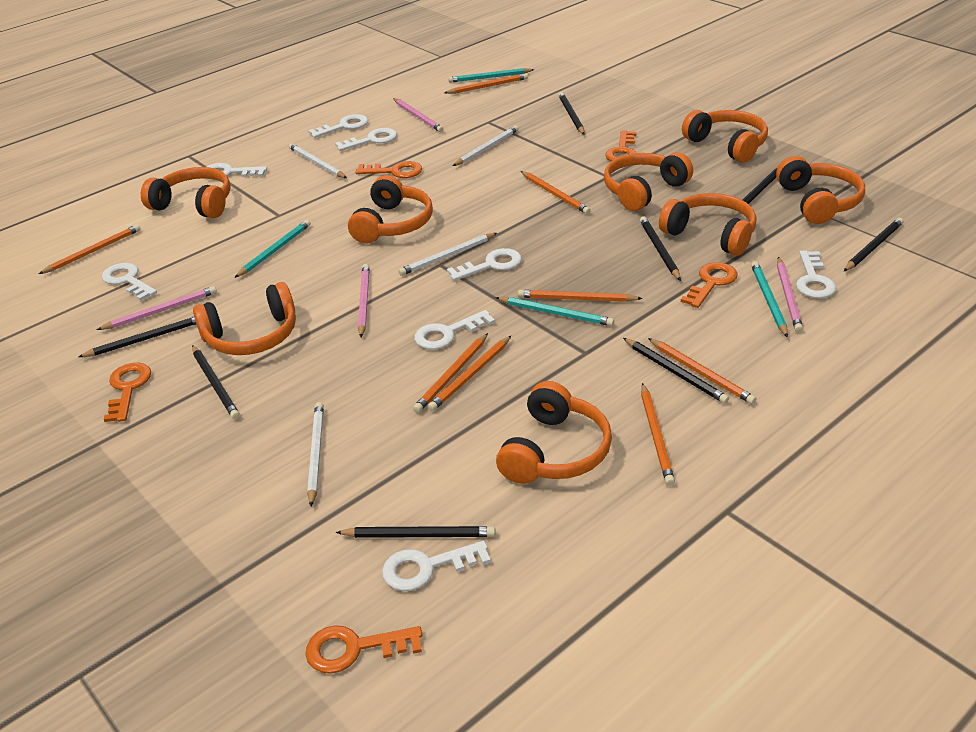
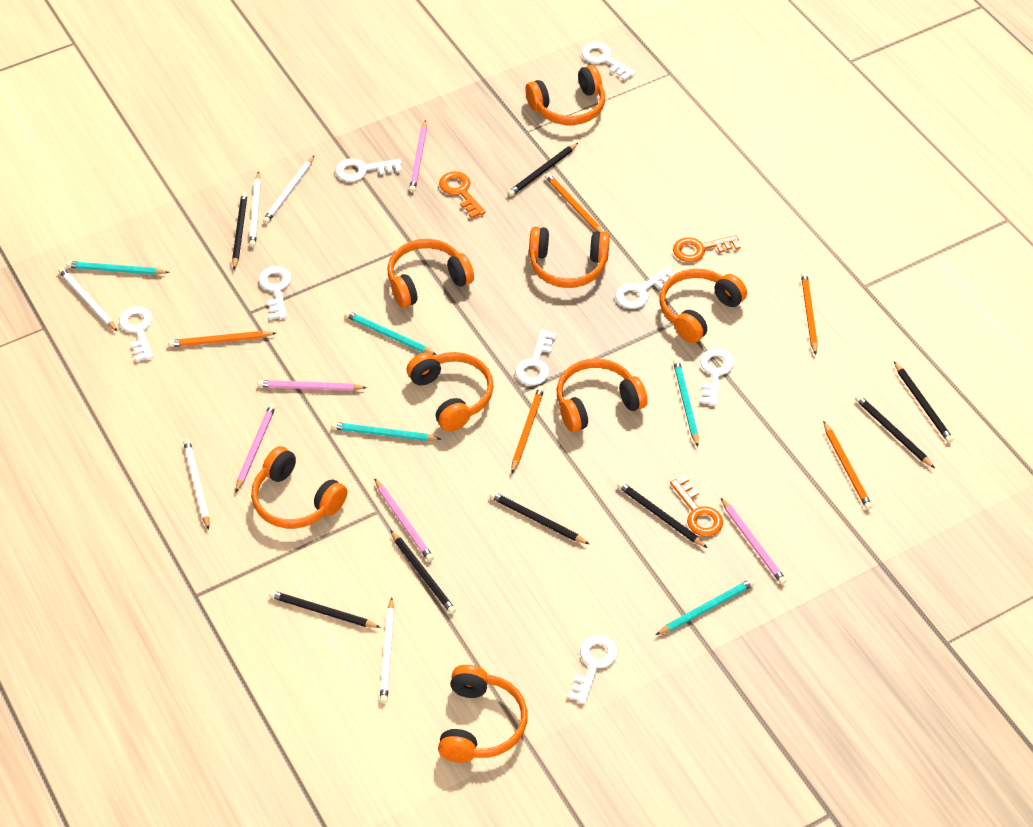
orange key: 5 -> 3
orange pencil: 8 -> 5
pink pencil: 4 -> 5
turquoise pencil: 4 -> 5
white pencil: 4 -> 5

